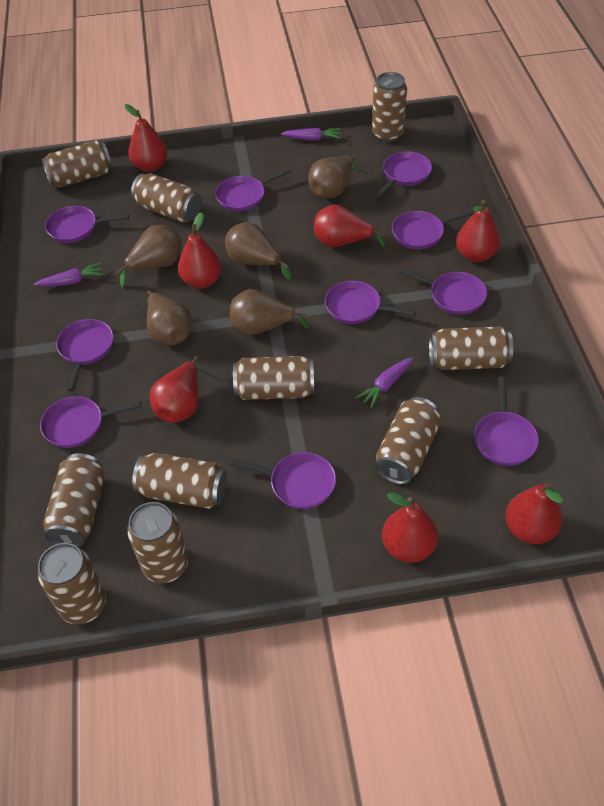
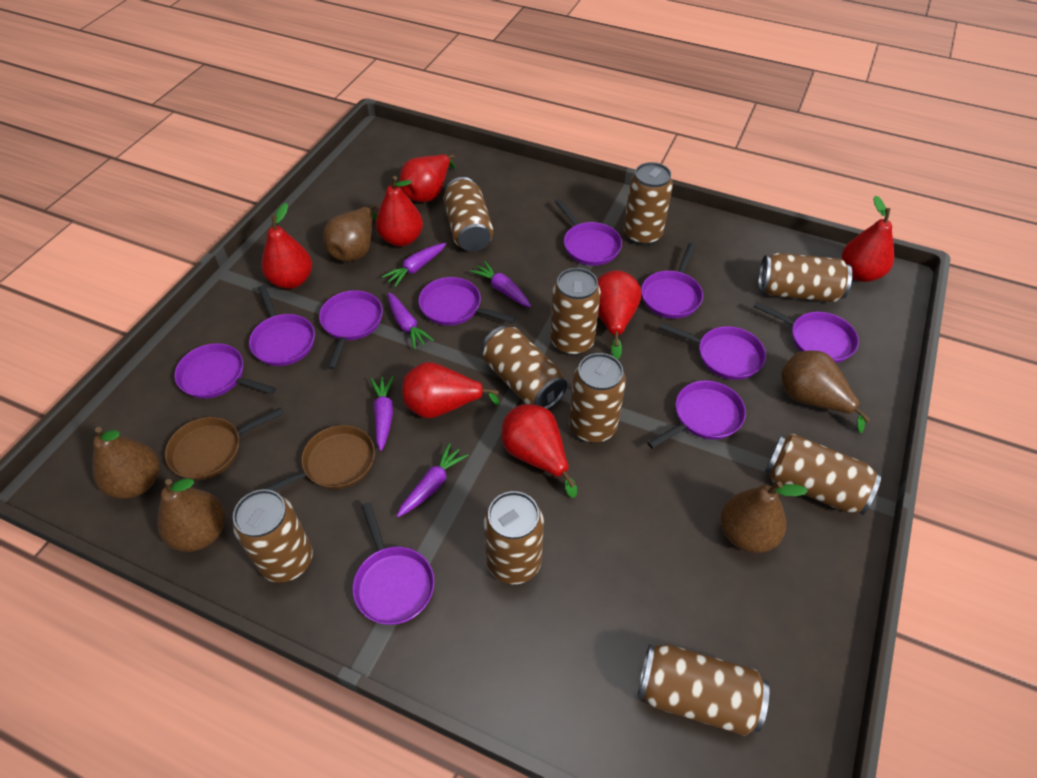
brown pan: 0 -> 2
purple carrot: 3 -> 5

